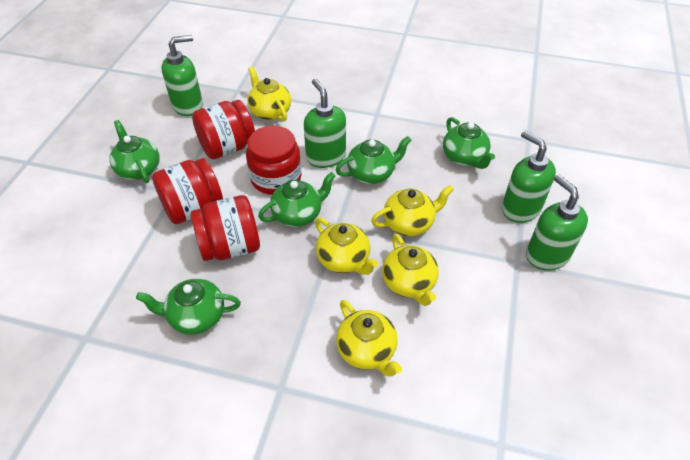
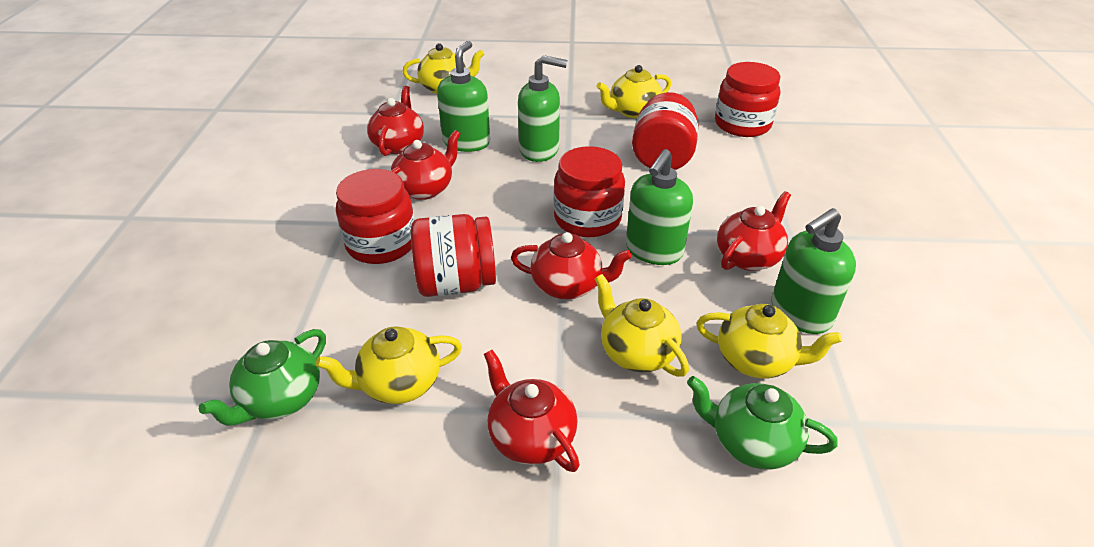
green teapot: 5 -> 2
red jar: 4 -> 5
red teapot: 0 -> 5

